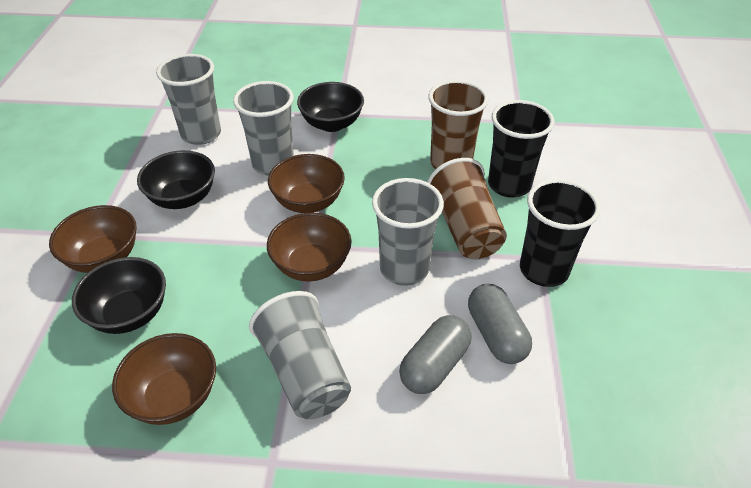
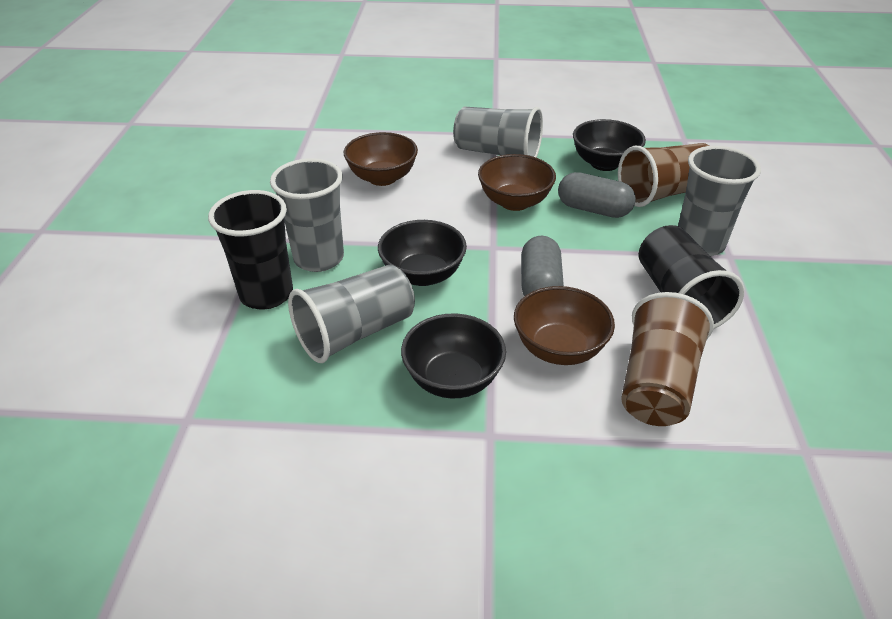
brown bowl: 4 -> 3

